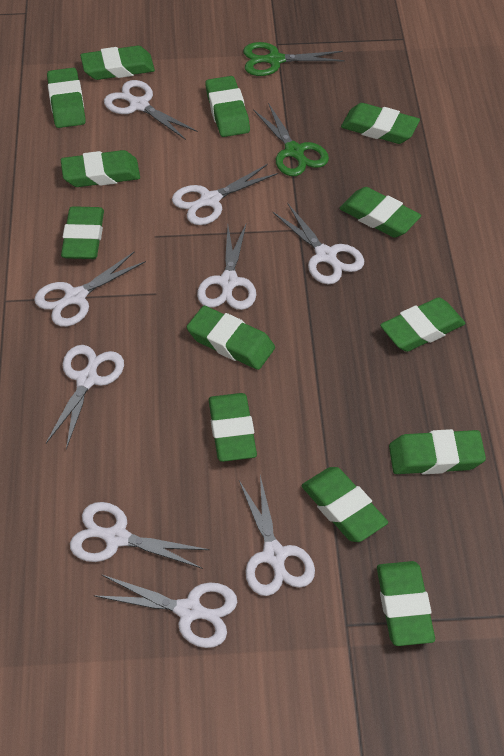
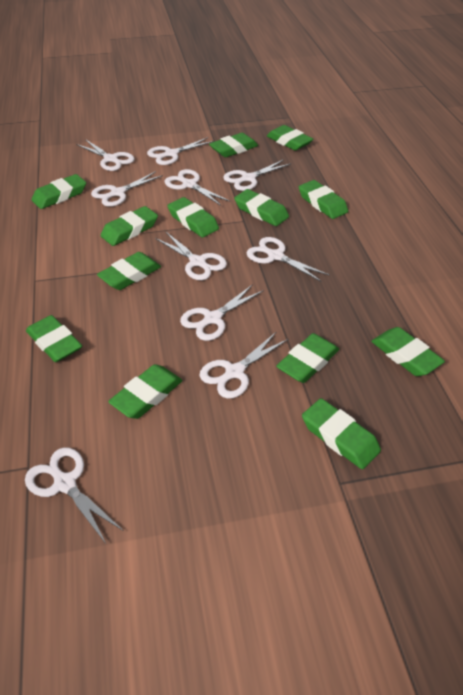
green scissors: 2 -> 0
white scissors: 9 -> 10

